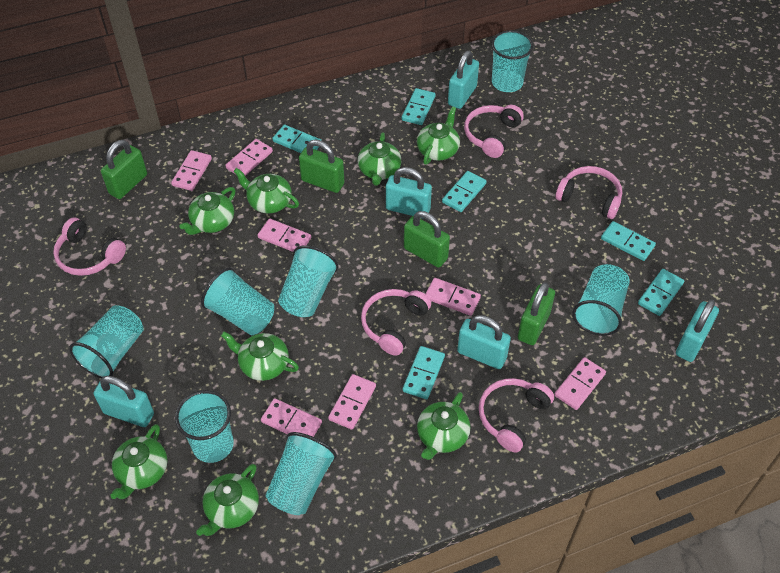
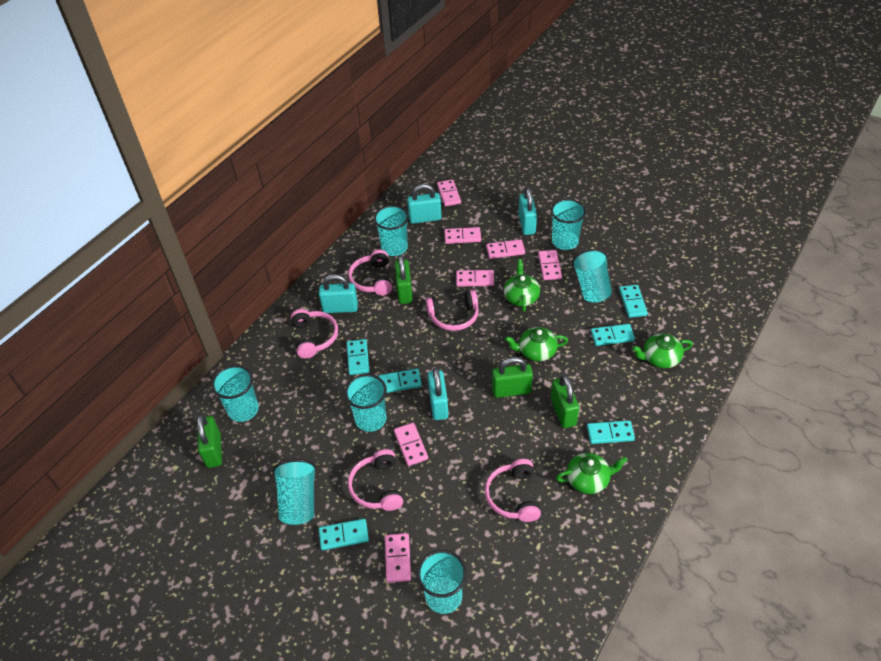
green teapot: 8 -> 4
turquoise padlock: 5 -> 4

